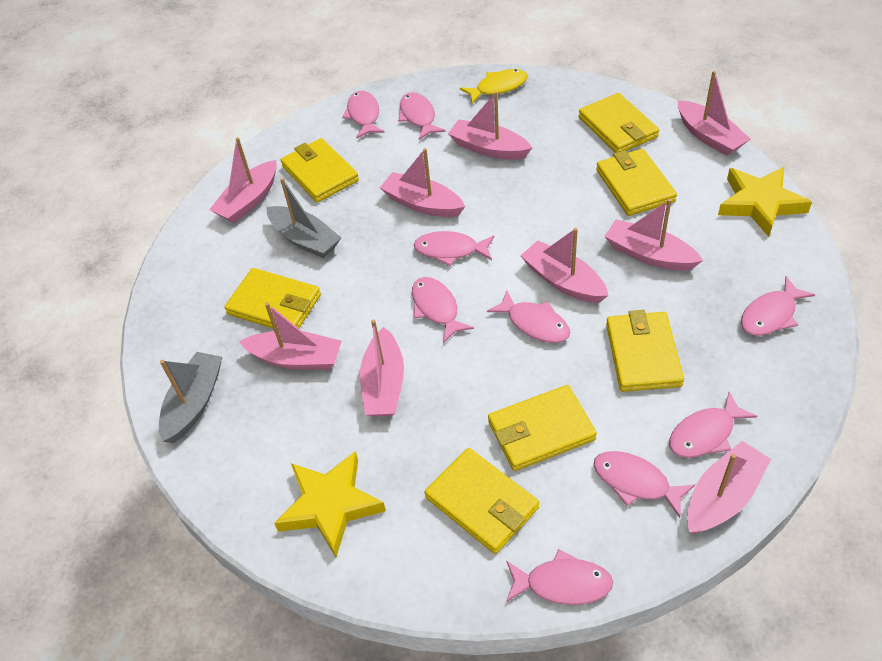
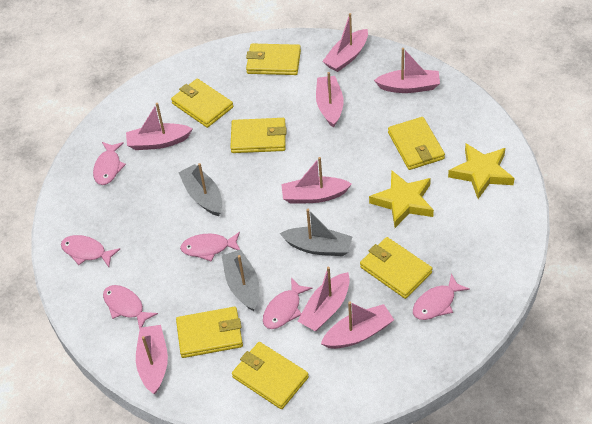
grey boat: 2 -> 3
pink boat: 9 -> 8
pink fish: 9 -> 6
yellow fish: 1 -> 0

